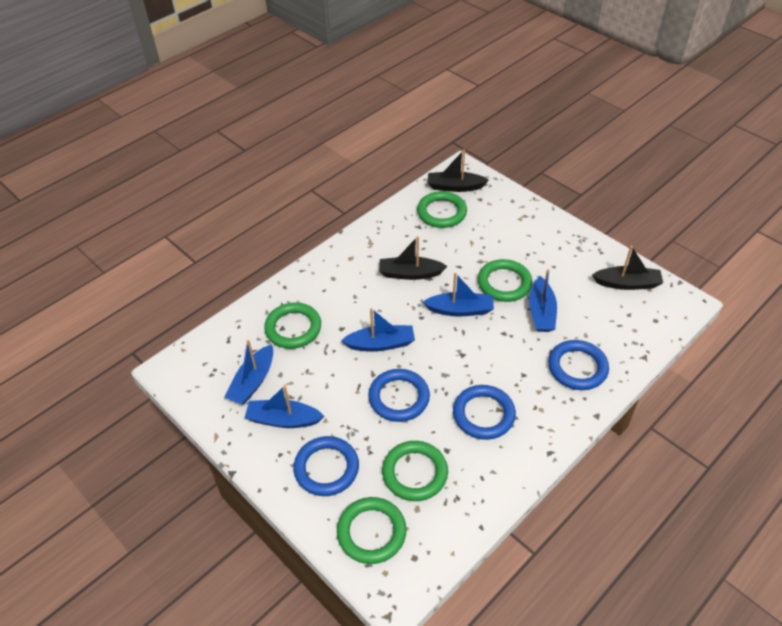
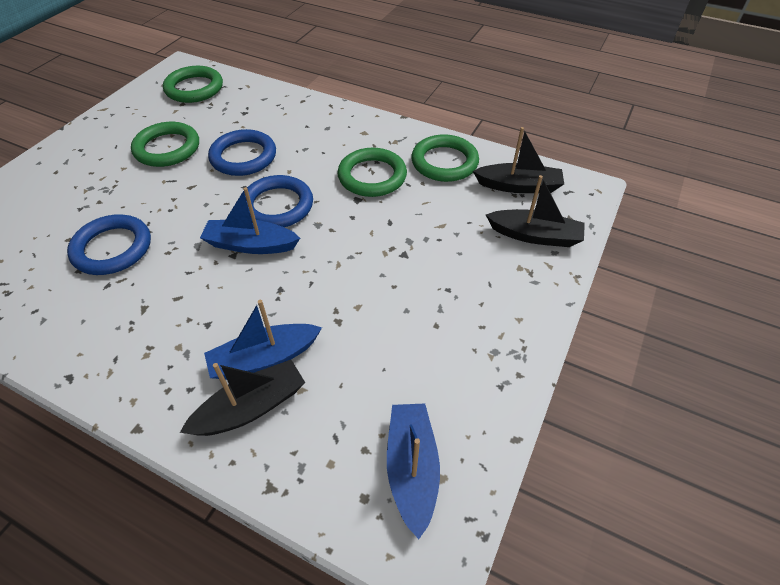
blue boat: 5 -> 3
blue ring: 4 -> 3
green ring: 5 -> 4

